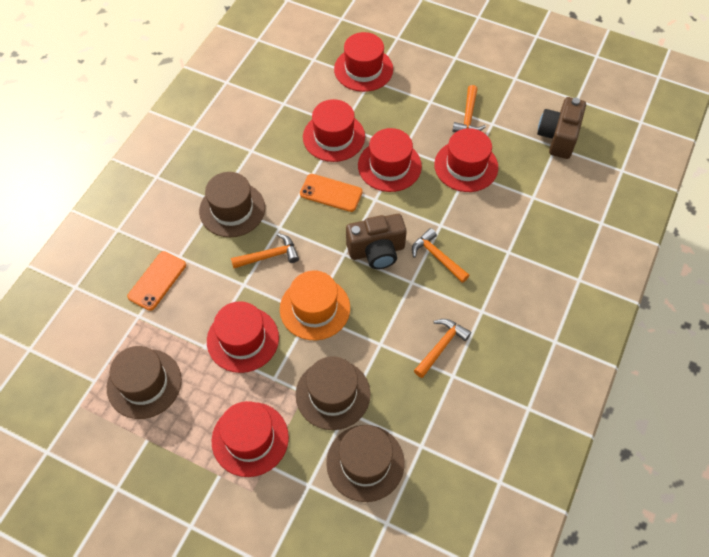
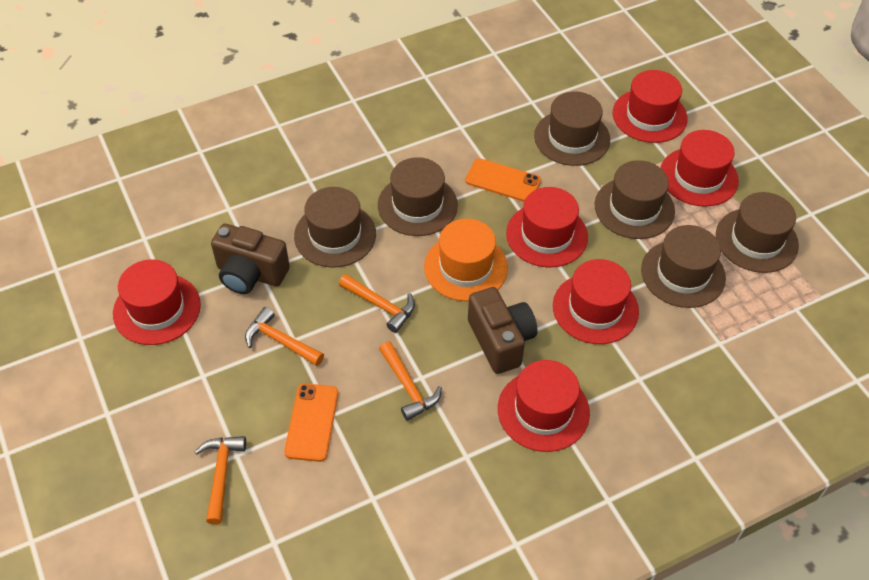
brown hat: 4 -> 6

